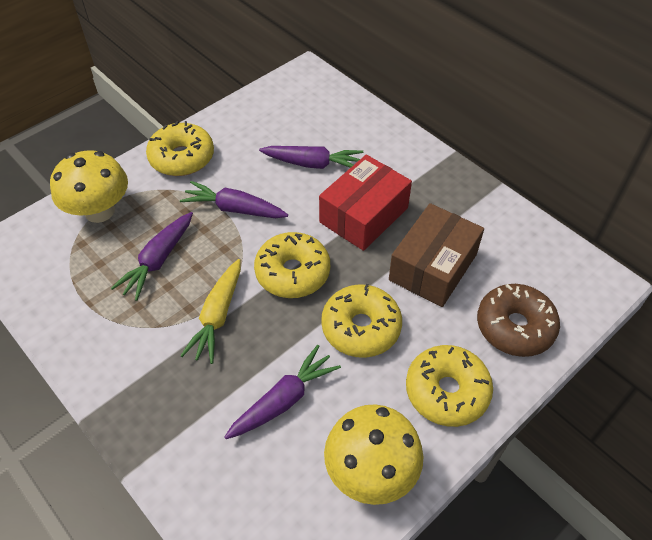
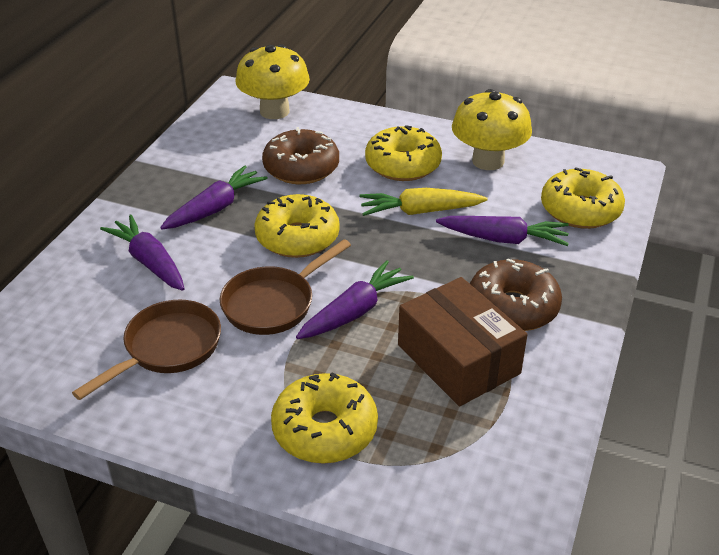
brown donut: 1 -> 2
brown pan: 0 -> 2
red box: 1 -> 0

